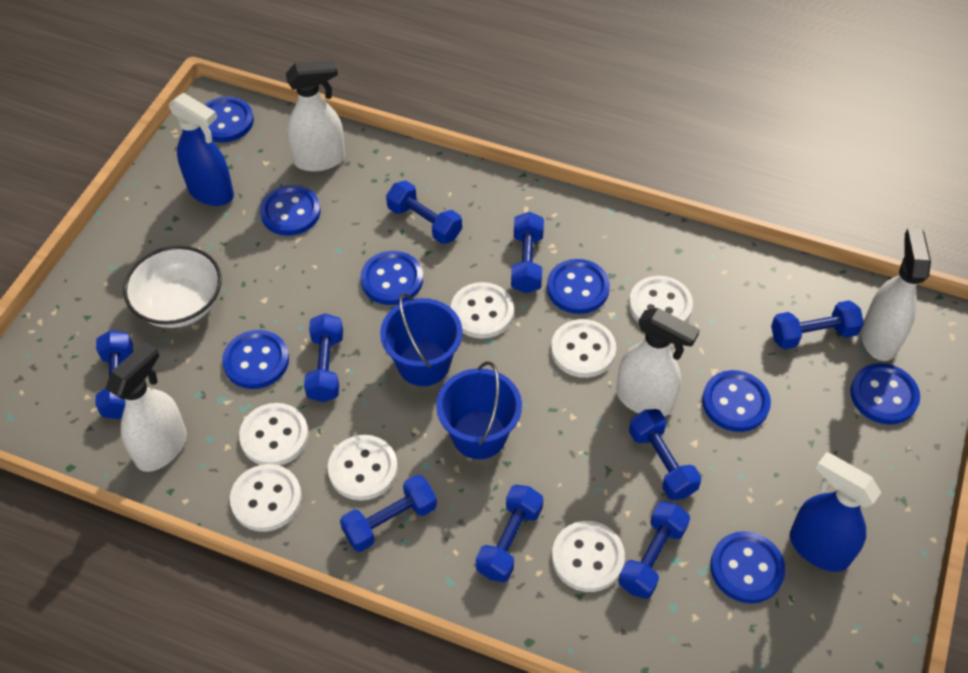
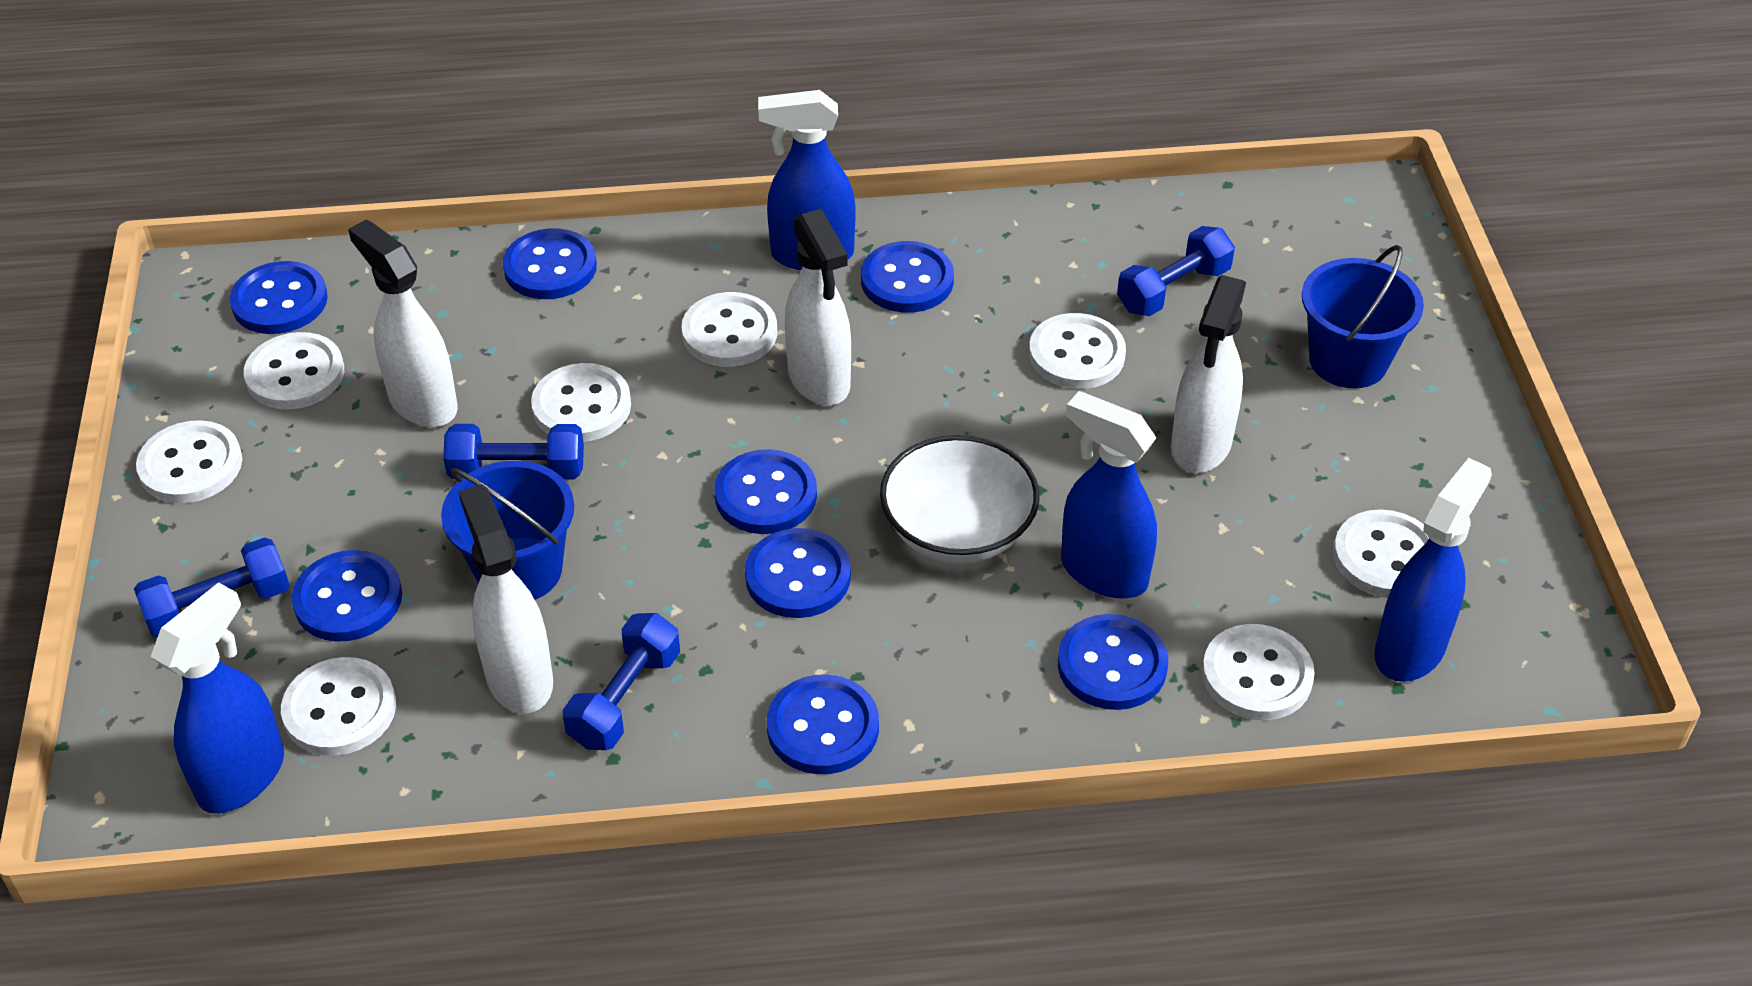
blue dumbbell: 9 -> 4
blue spray bottle: 2 -> 4
white button: 7 -> 8

